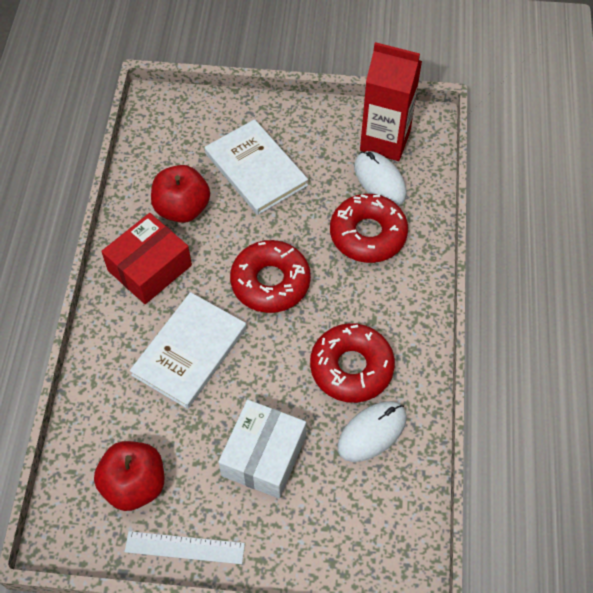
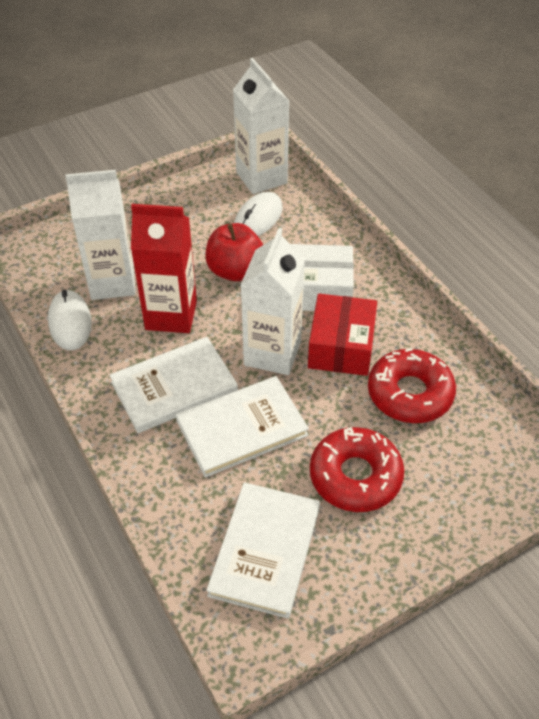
red apple: 2 -> 1
red donut: 3 -> 2
white book: 2 -> 3
white carton: 0 -> 3
white ruler: 1 -> 0

